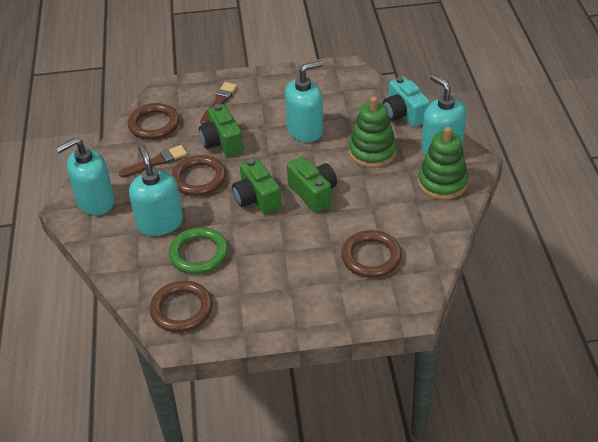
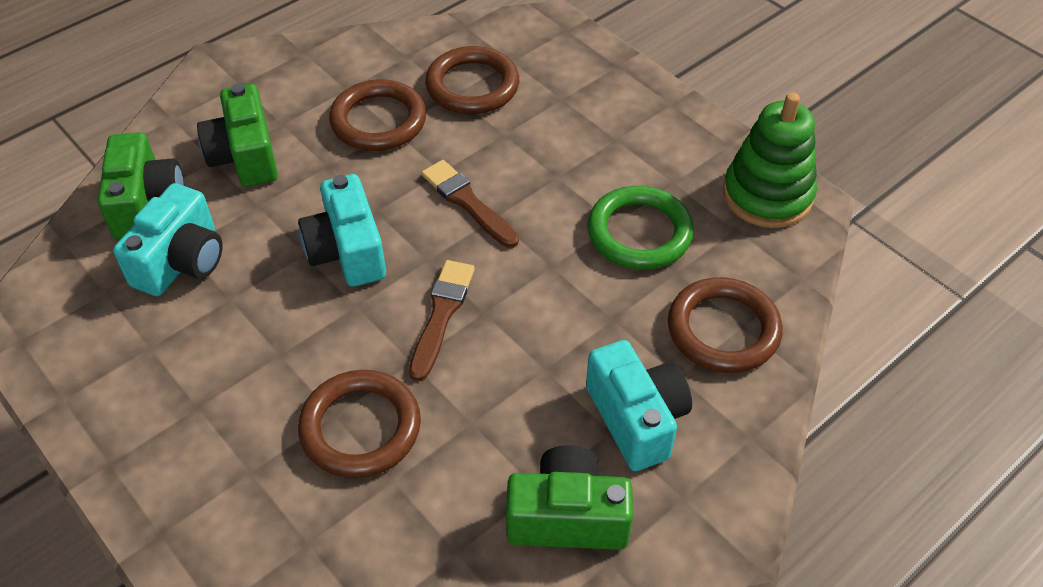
green stacking toy: 2 -> 1
turquoise camera: 1 -> 3
turquoise soap dispenser: 4 -> 0

